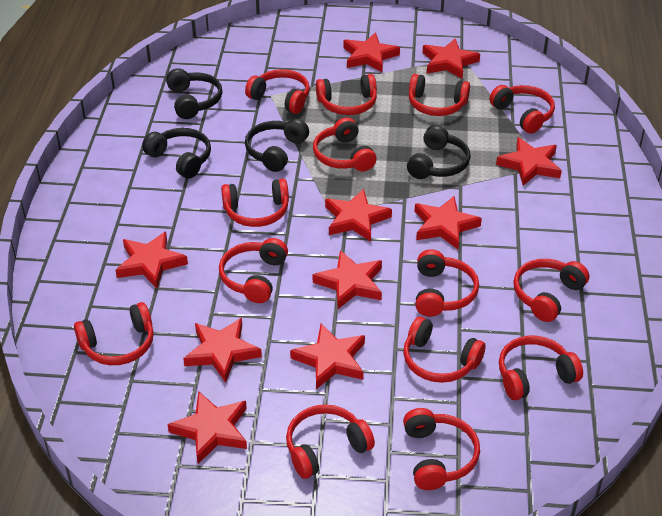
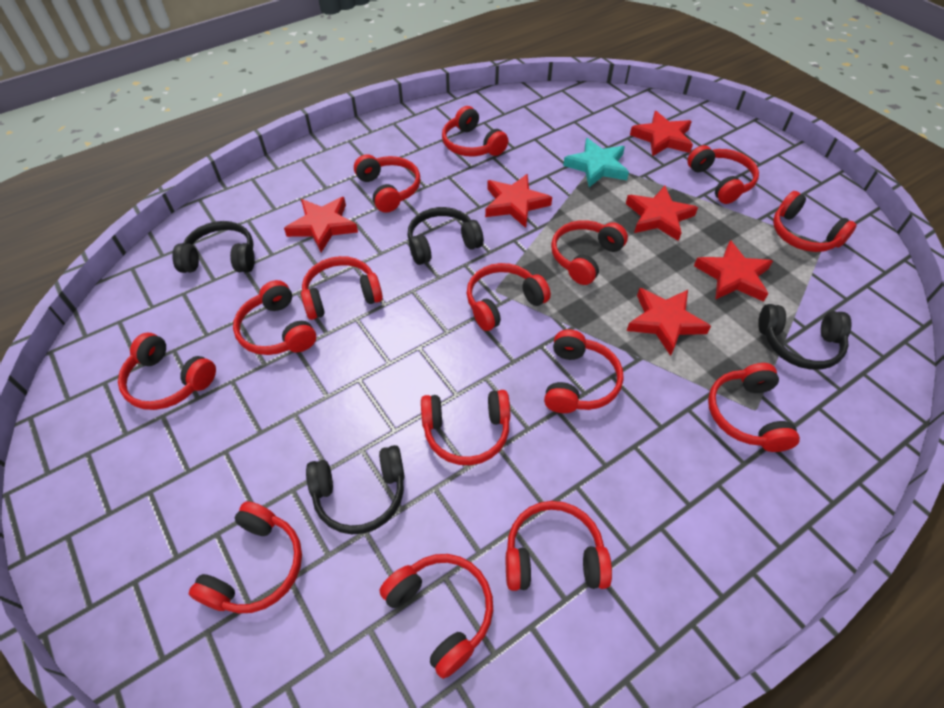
red headphones: 14 -> 15
red star: 10 -> 6
turquoise star: 0 -> 1

